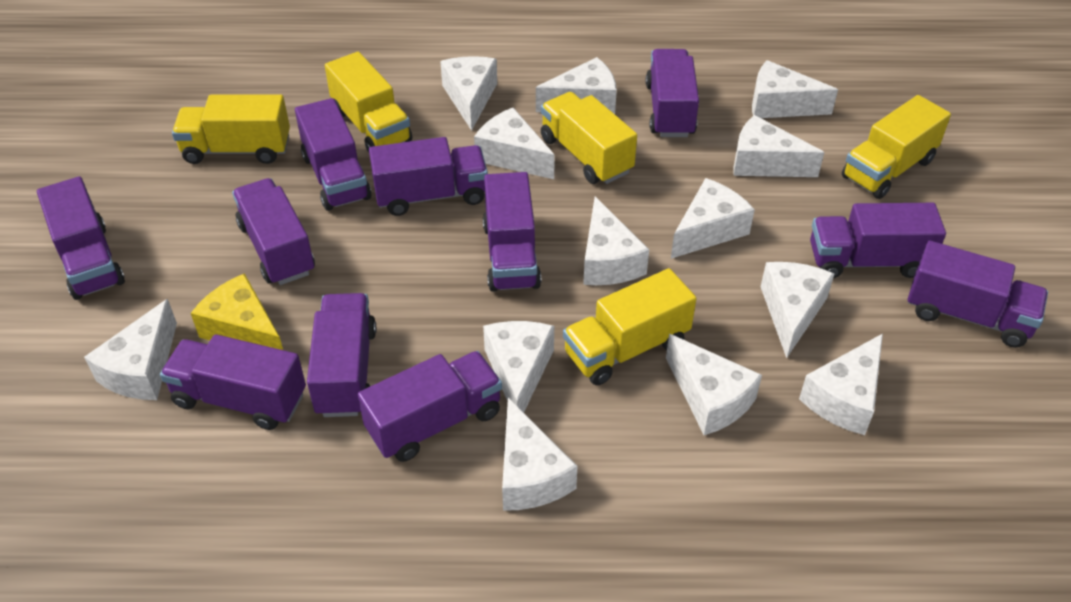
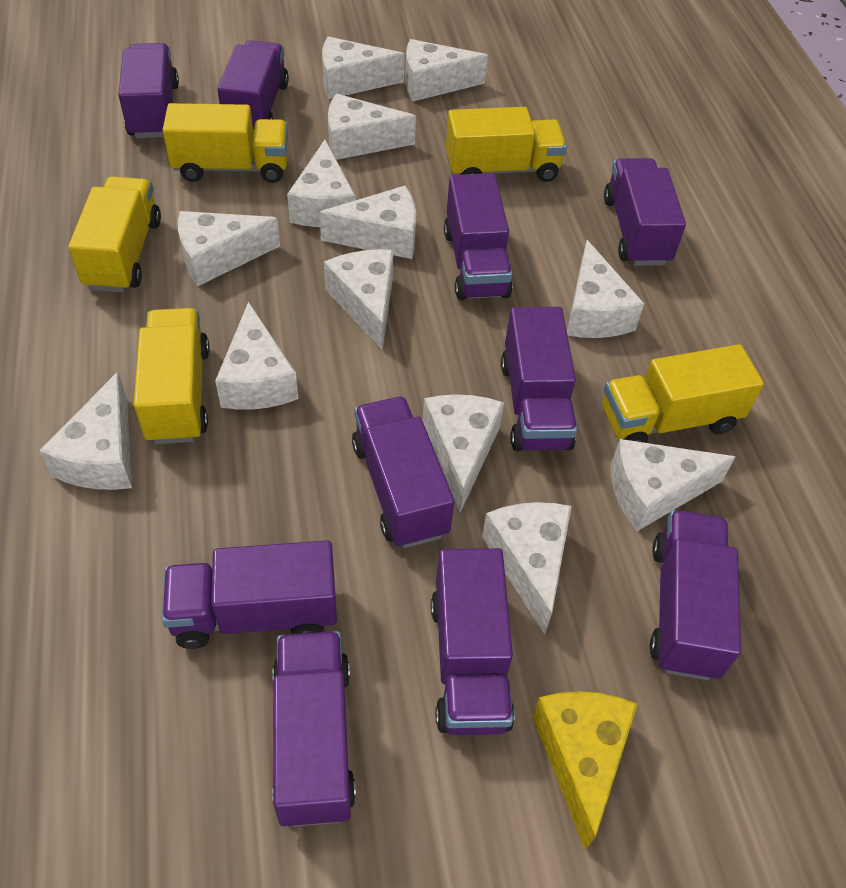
purple truck: 11 -> 10

